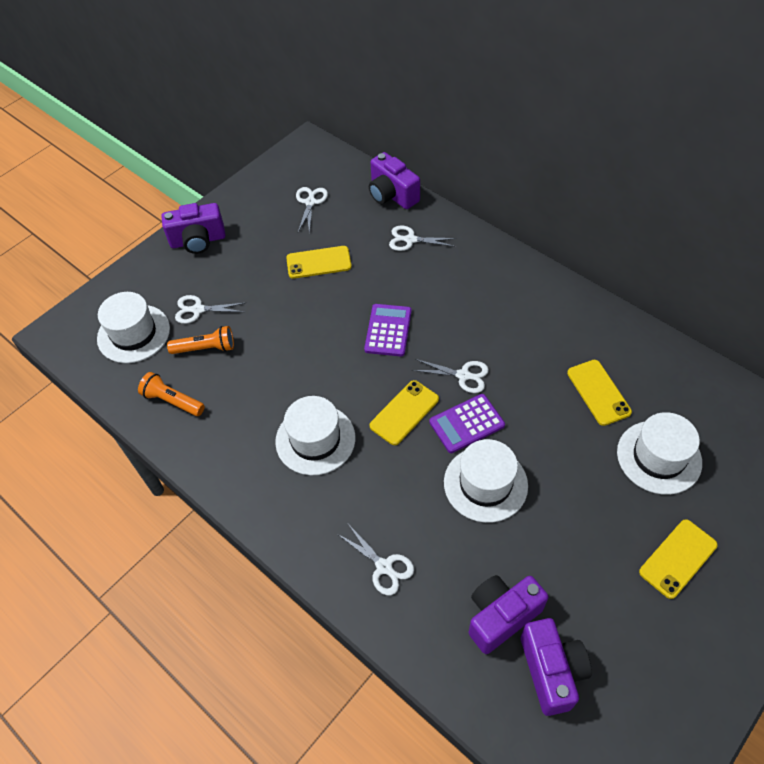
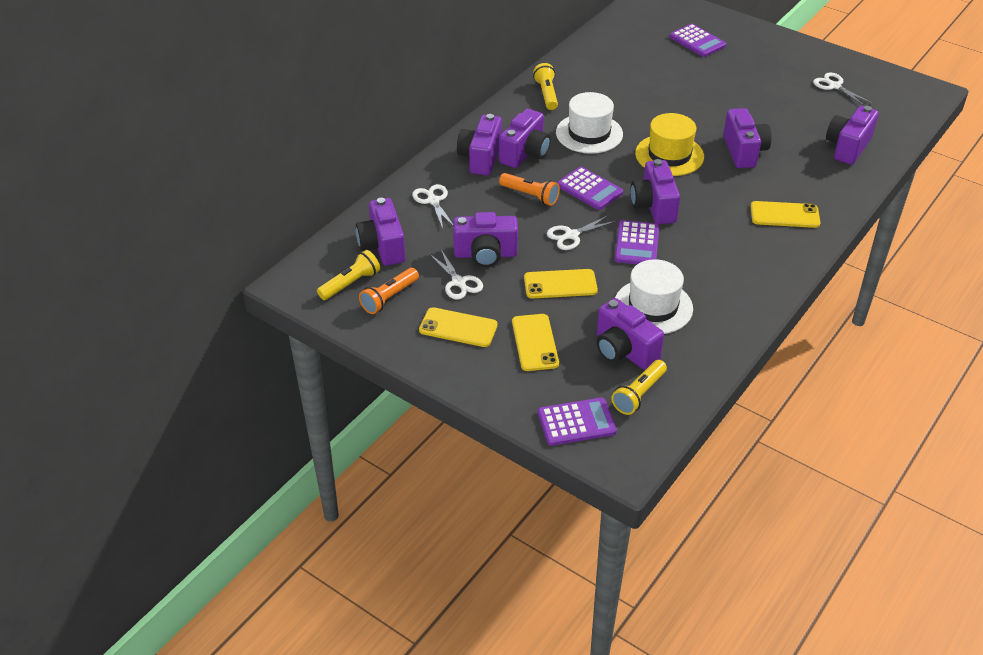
purple calculator: 2 -> 4
purple camera: 4 -> 8
white hat: 4 -> 2
white scissors: 5 -> 4
yellow flashlight: 0 -> 3
yellow hat: 0 -> 1

